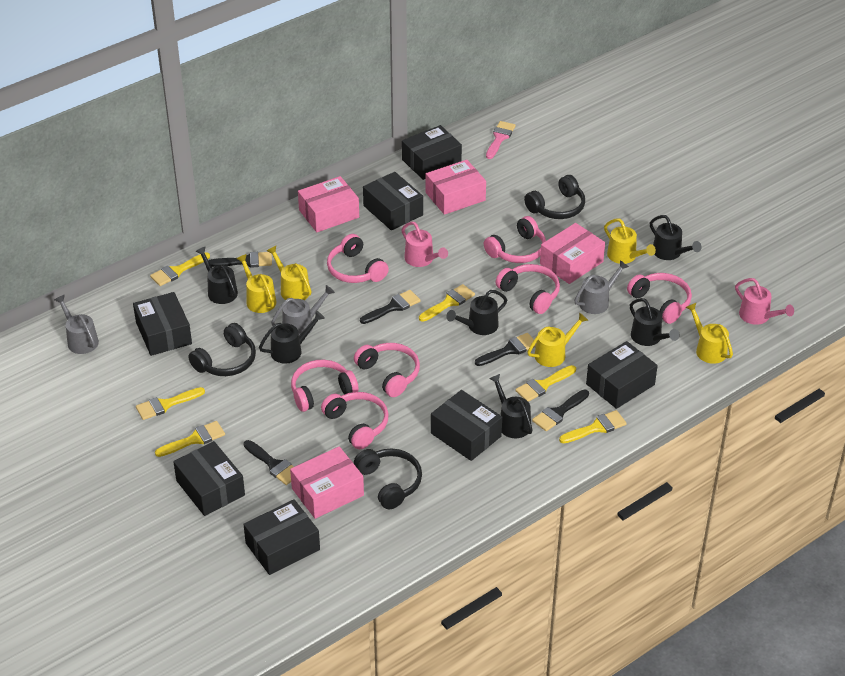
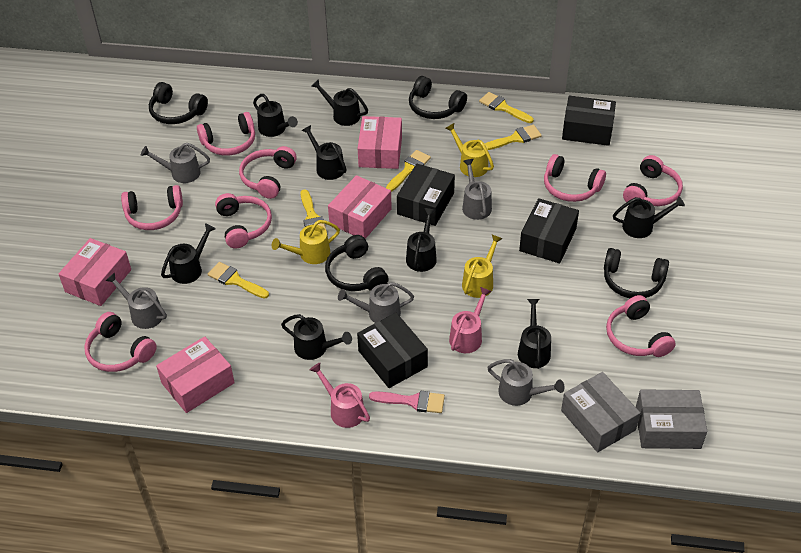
black box: 7 -> 4
black brush: 5 -> 0
black headphones: 3 -> 4
black watering can: 6 -> 8
grey box: 0 -> 2
grey watering can: 3 -> 5
pink headphones: 7 -> 8
yellow brush: 6 -> 5
yellow watering can: 5 -> 3

